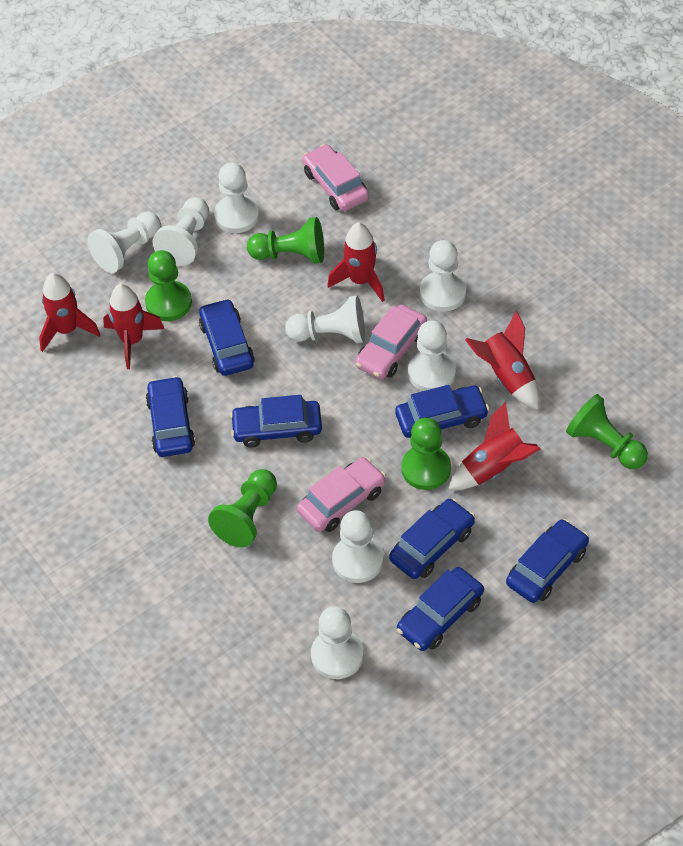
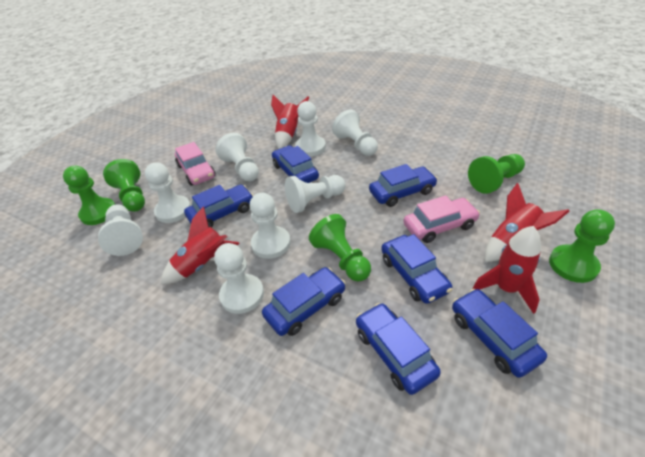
pink car: 3 -> 2
red rocket: 5 -> 4

